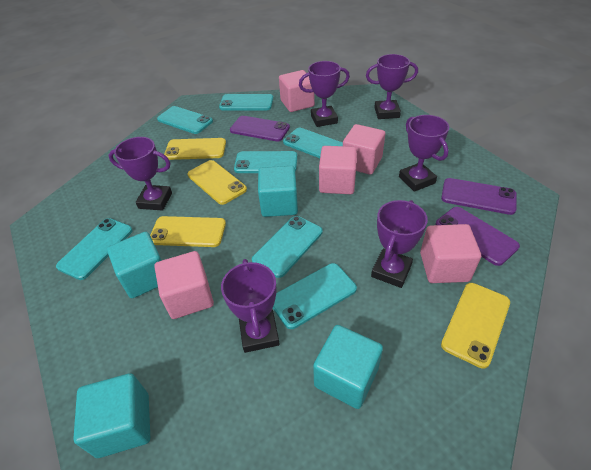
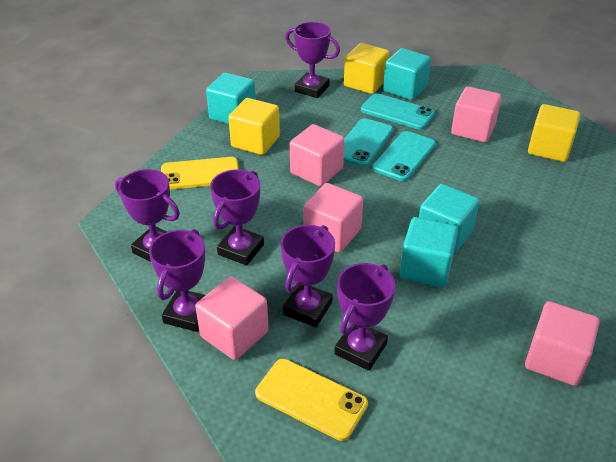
purple phone: 3 -> 0
turquoise phone: 7 -> 3
yellow cube: 0 -> 3
yellow phone: 4 -> 2

